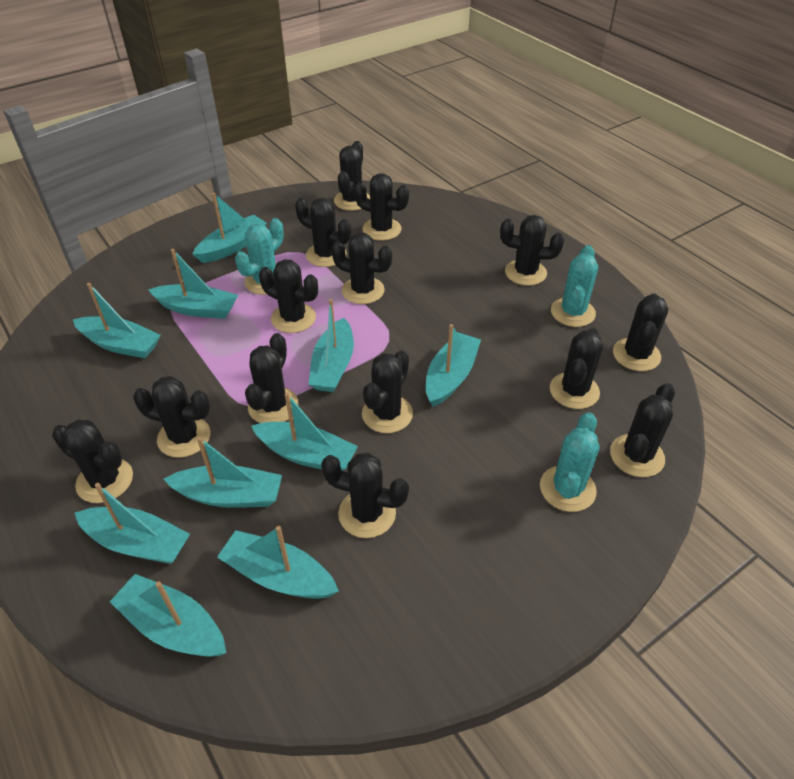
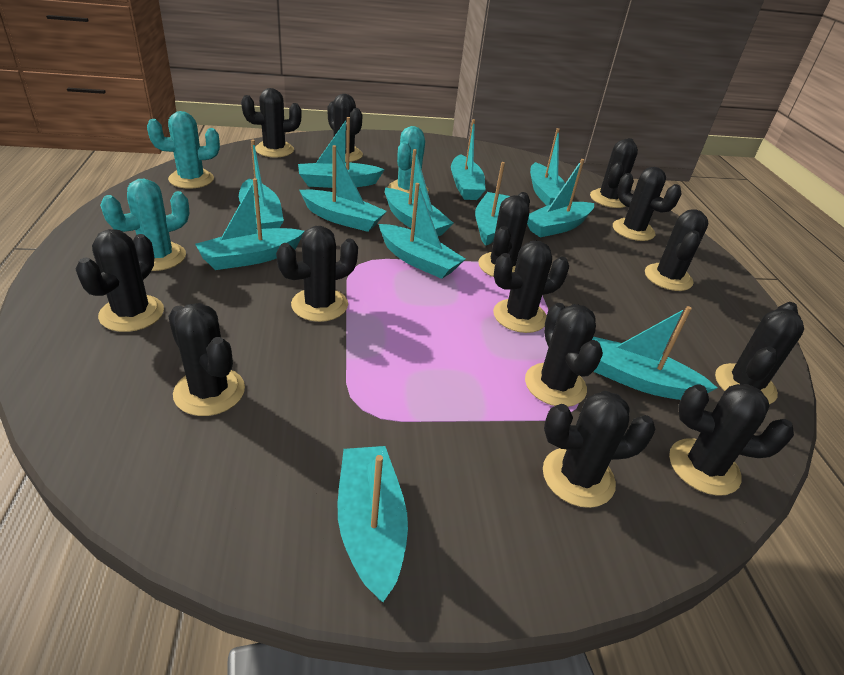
turquoise boat: 10 -> 12

